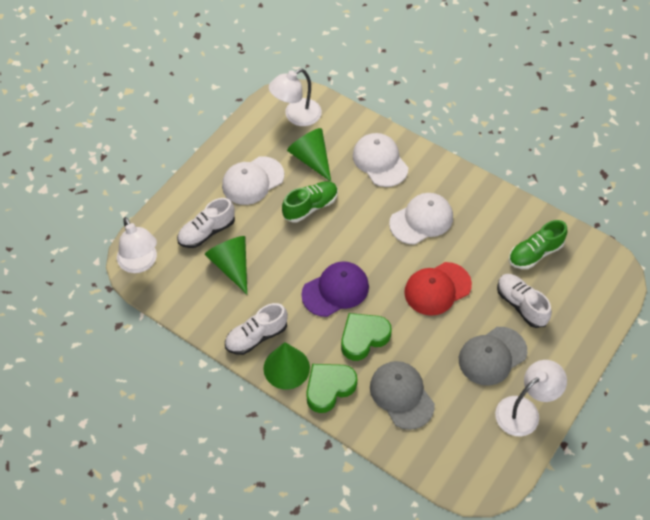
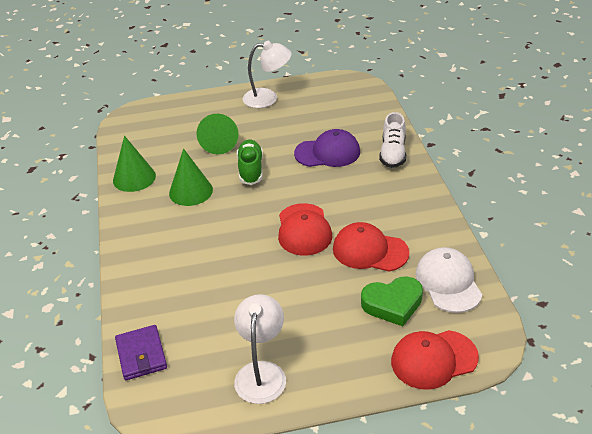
green heart: 2 -> 1
green shoe: 2 -> 1
grey cap: 2 -> 0
purple wallet: 0 -> 1
red cap: 1 -> 3
white cap: 3 -> 1
white lamp: 3 -> 2
white shoe: 3 -> 1

